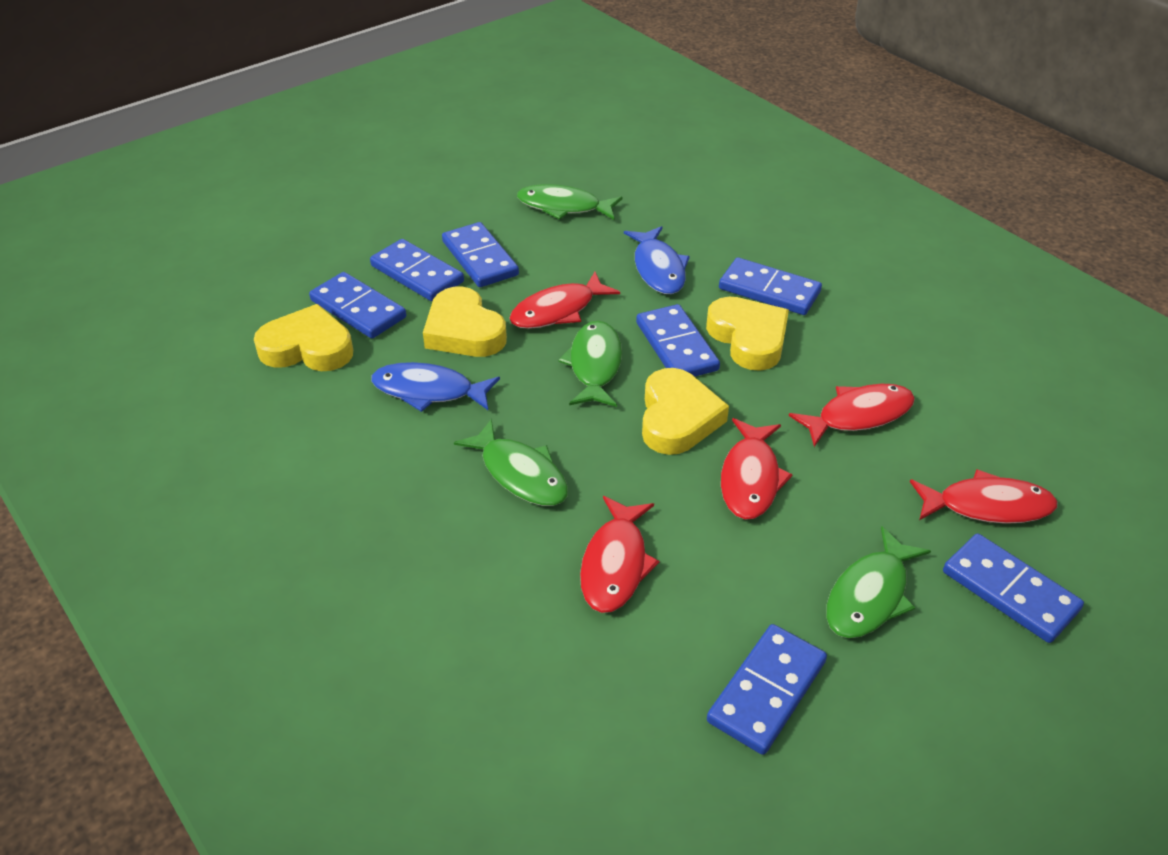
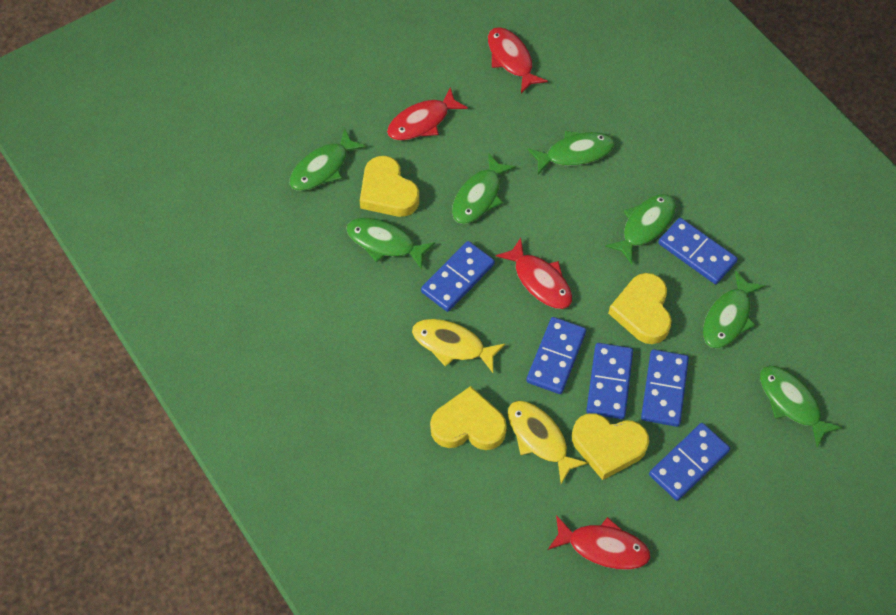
blue domino: 7 -> 6
blue fish: 2 -> 0
green fish: 4 -> 7
red fish: 5 -> 4
yellow fish: 0 -> 2

